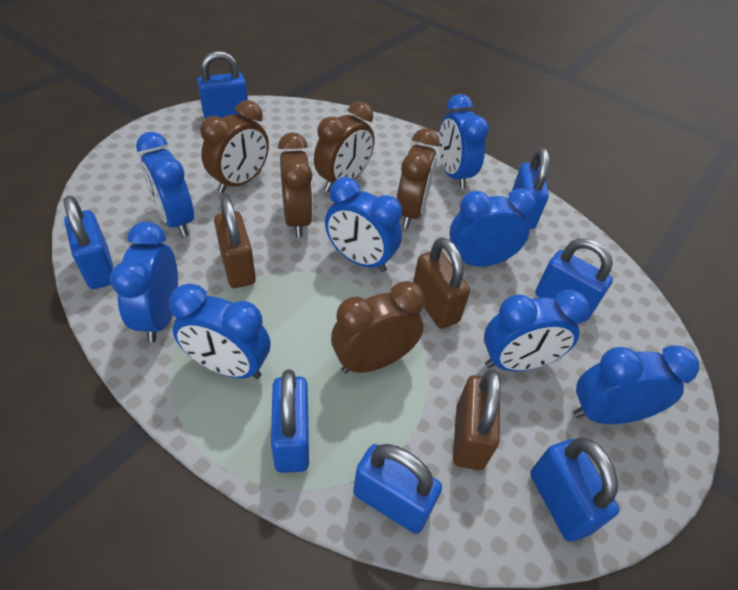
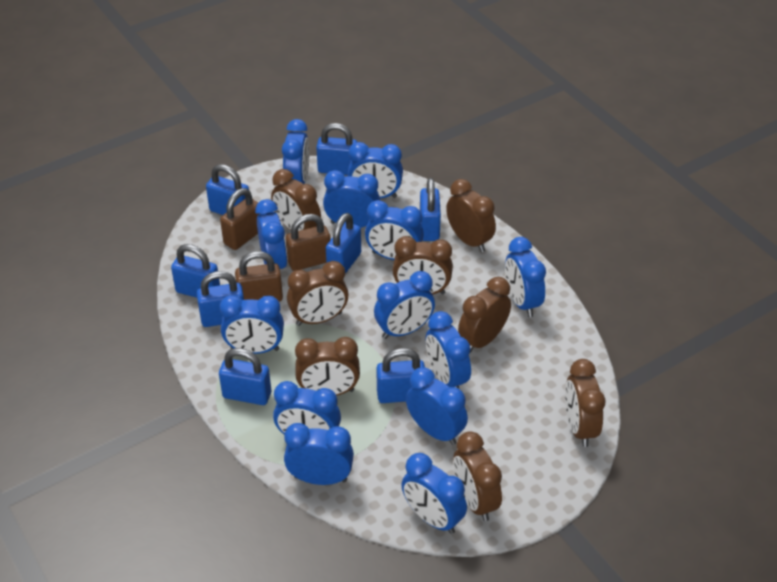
blue clock: 8 -> 13
blue padlock: 7 -> 8
brown clock: 5 -> 8

